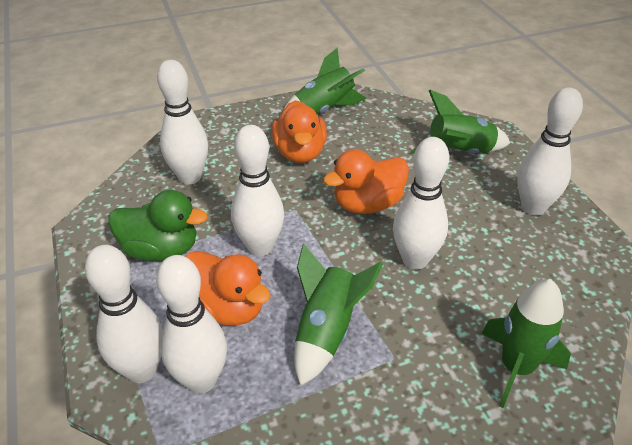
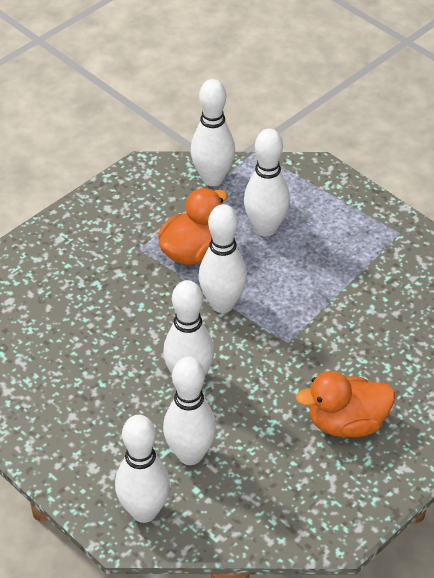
green duck: 1 -> 0
green rocket: 4 -> 0
orange duck: 3 -> 2

